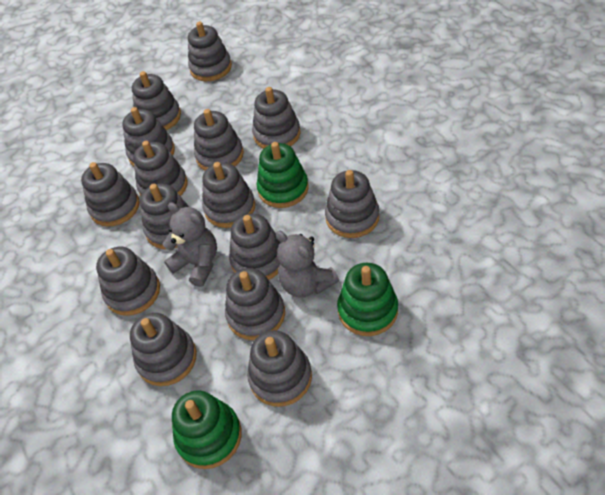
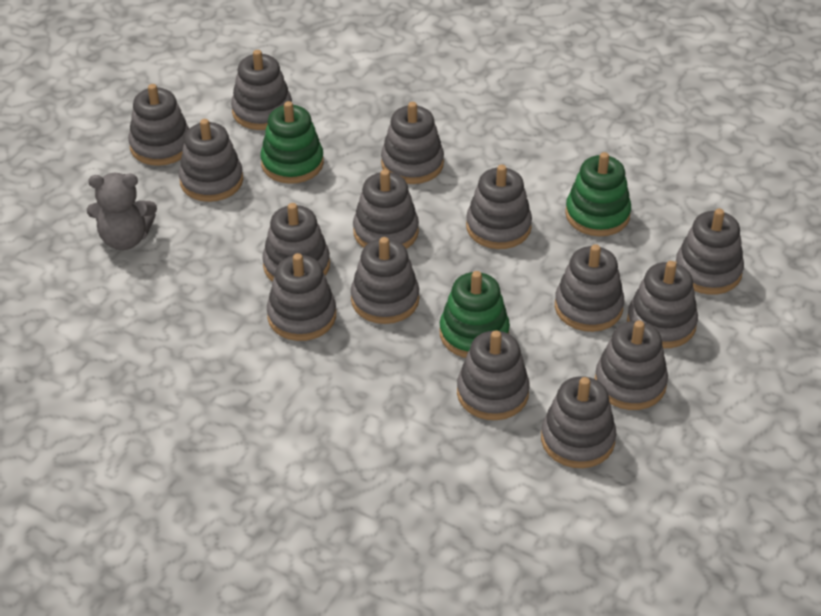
grey teddy bear: 2 -> 1

